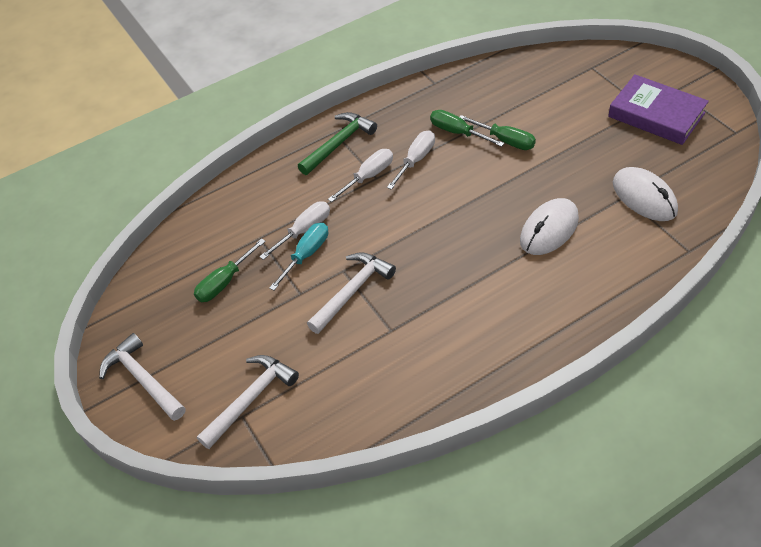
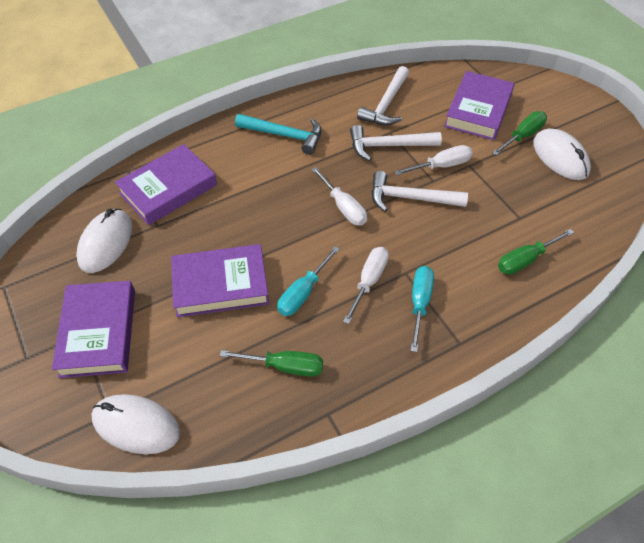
green hammer: 1 -> 0
purple book: 1 -> 4
turquoise hammer: 0 -> 1
turquoise screwdriver: 1 -> 2
white mouse: 2 -> 3

